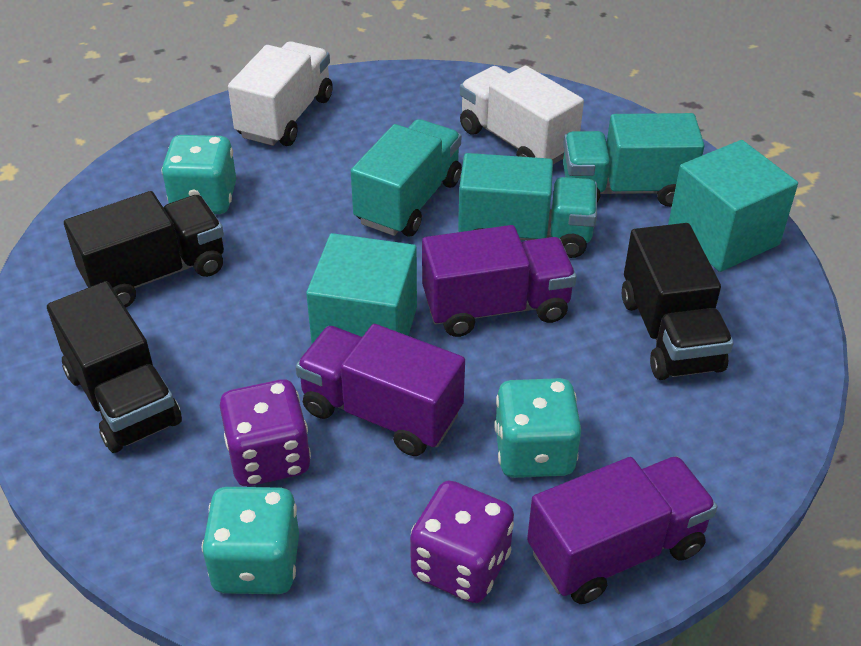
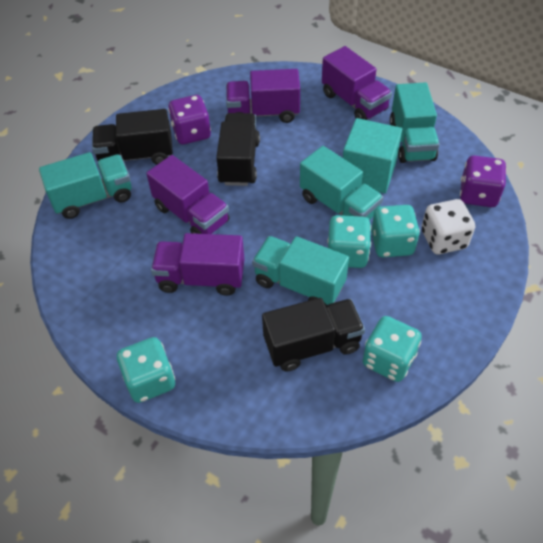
purple truck: 3 -> 4
turquoise cube: 2 -> 1
turquoise dice: 3 -> 4
turquoise truck: 3 -> 4
white dice: 0 -> 1
white truck: 2 -> 0

